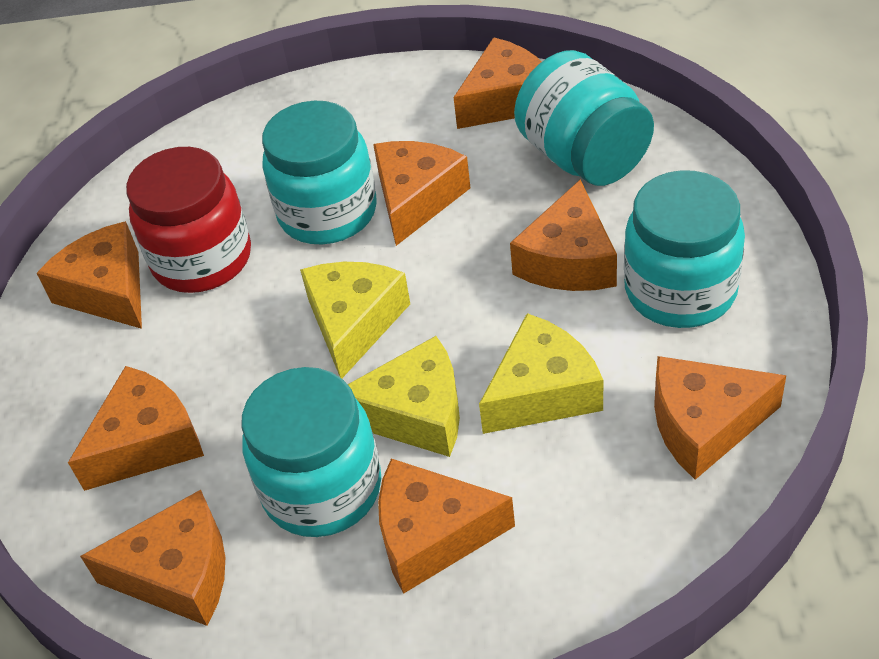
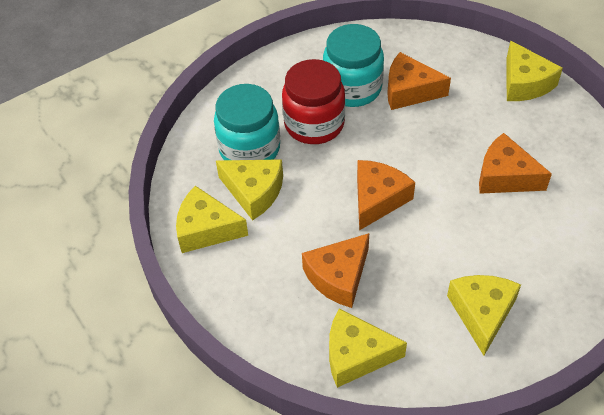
orange cheese: 8 -> 4
turquoise jar: 4 -> 2
yellow cheese: 3 -> 5

